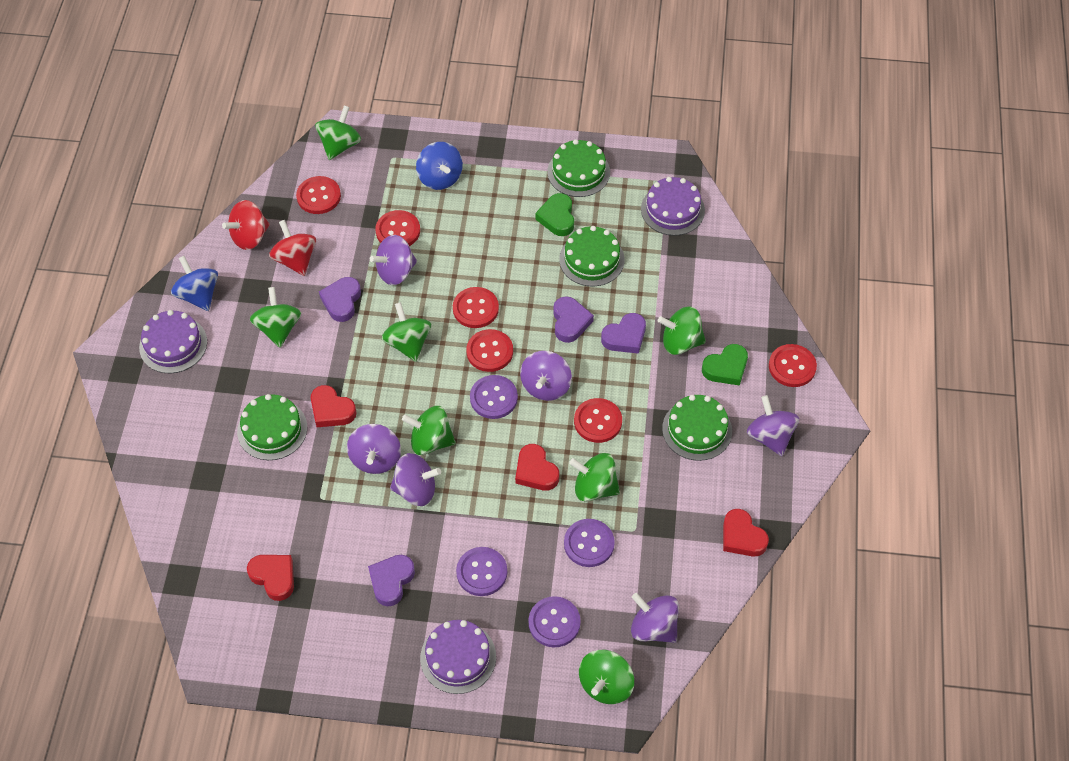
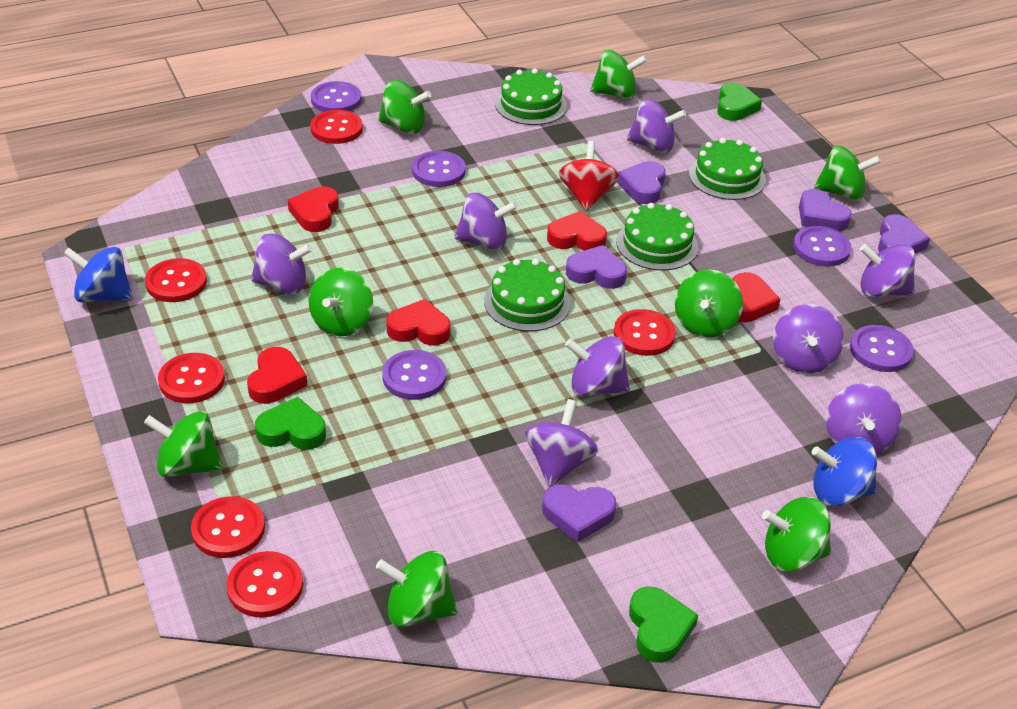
green heart: 2 -> 3
green spinning top: 7 -> 8
purple button: 4 -> 5
purple cake: 3 -> 0
purple heart: 4 -> 5
purple spinning top: 6 -> 8
red heart: 4 -> 5
red spinning top: 2 -> 1

